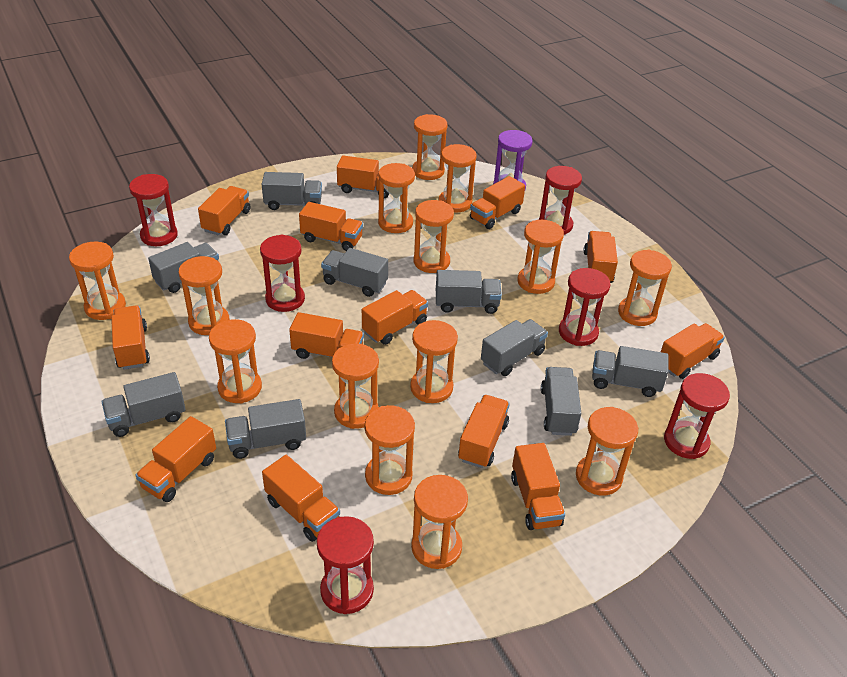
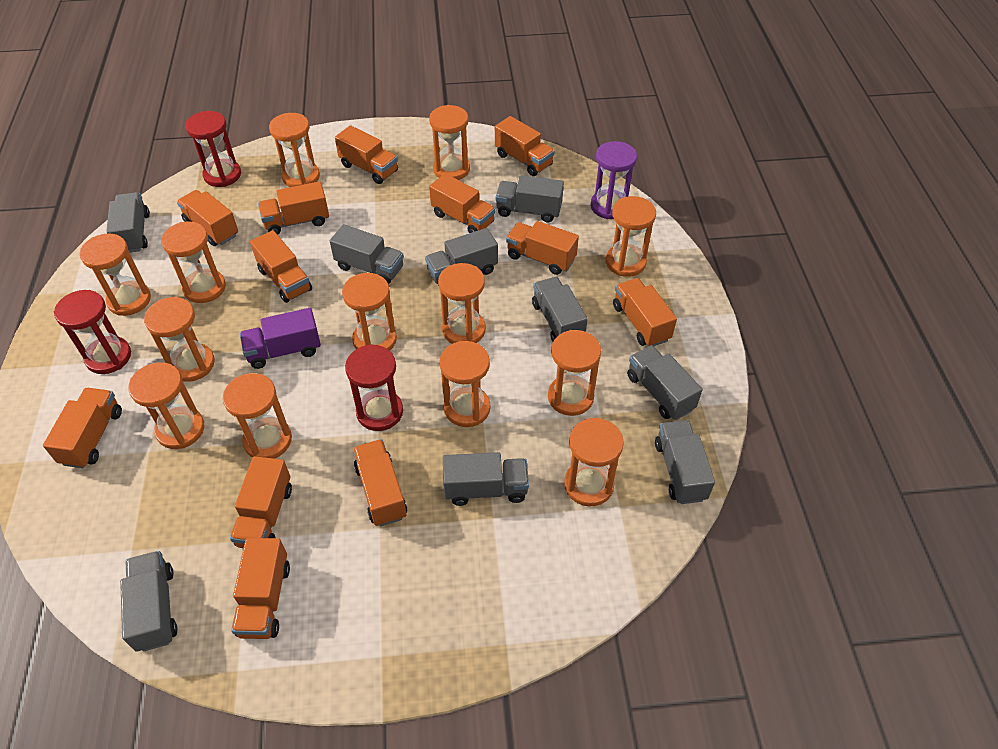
orange hourglass: 14 -> 13
orange truck: 13 -> 12
purple truck: 0 -> 1
red hourglass: 6 -> 3

